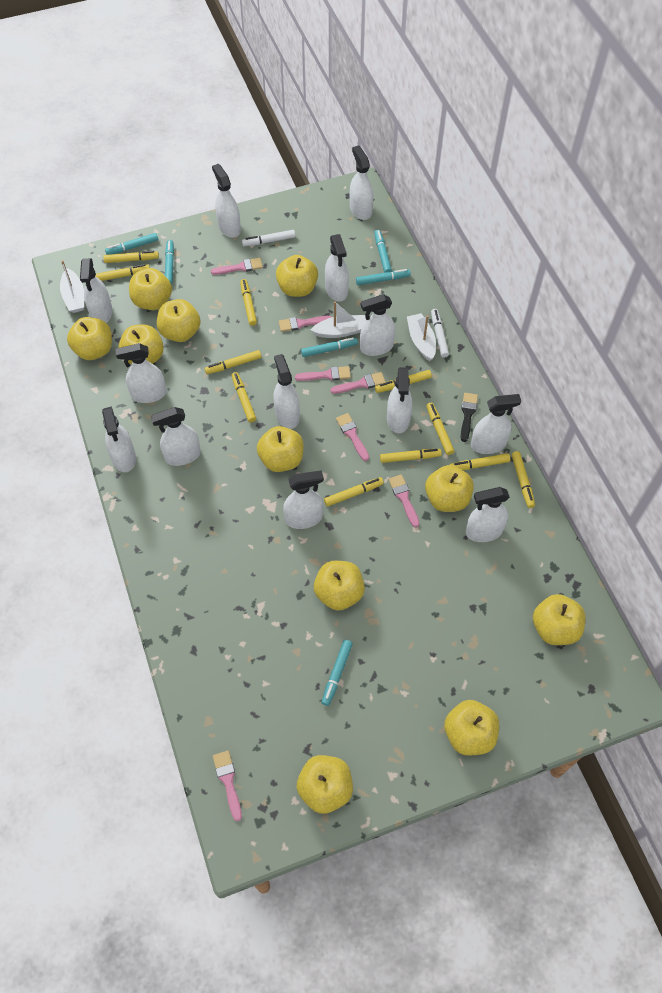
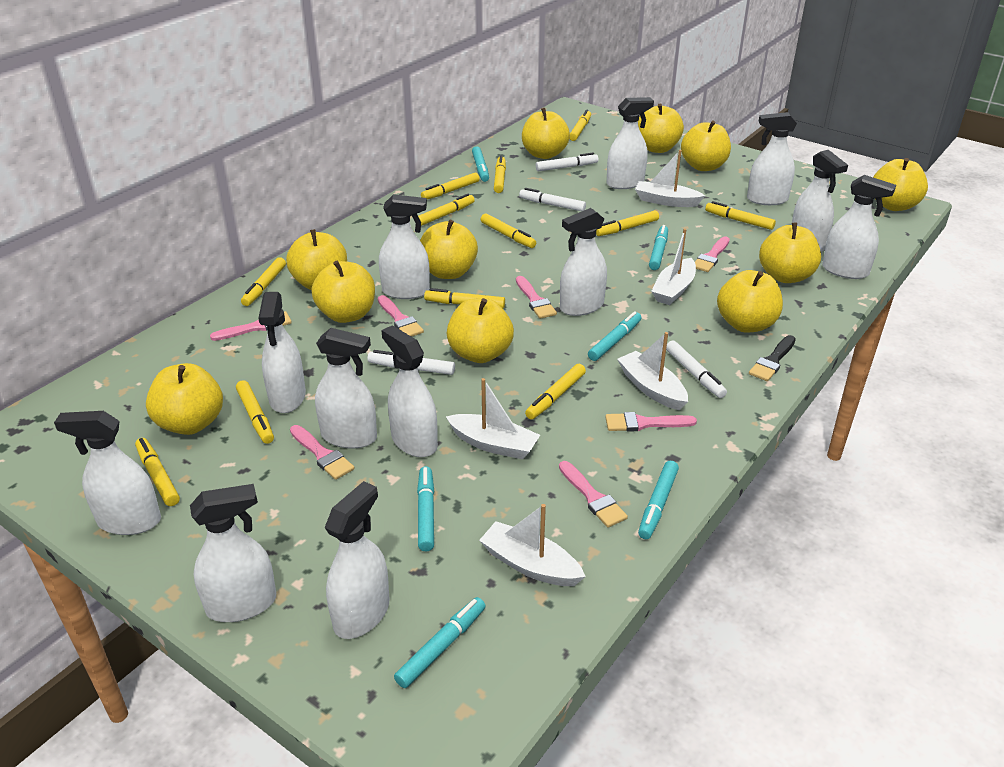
white boat: 3 -> 5
white marker: 2 -> 4
white spray bottle: 13 -> 12
yellow marker: 11 -> 12

